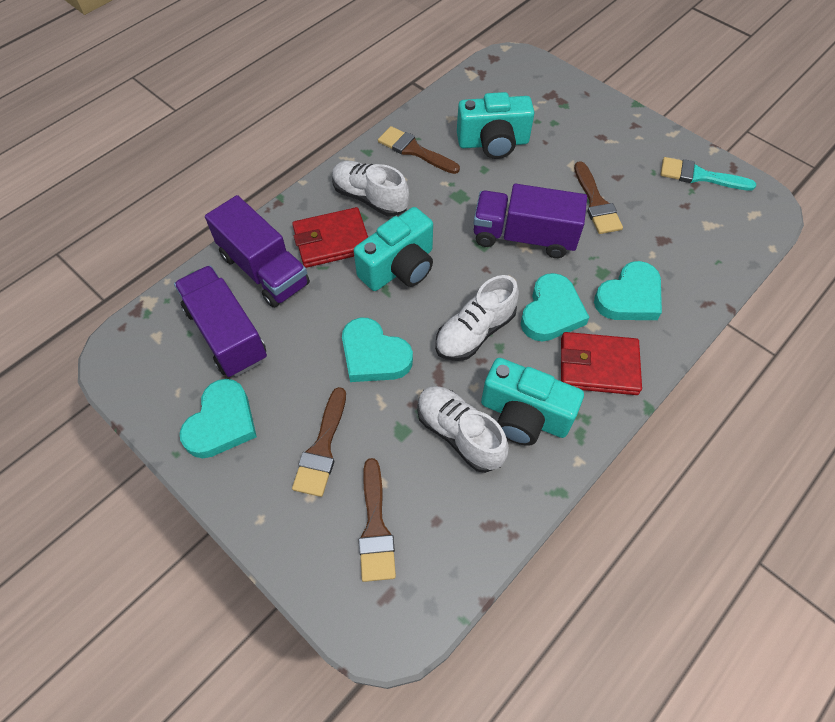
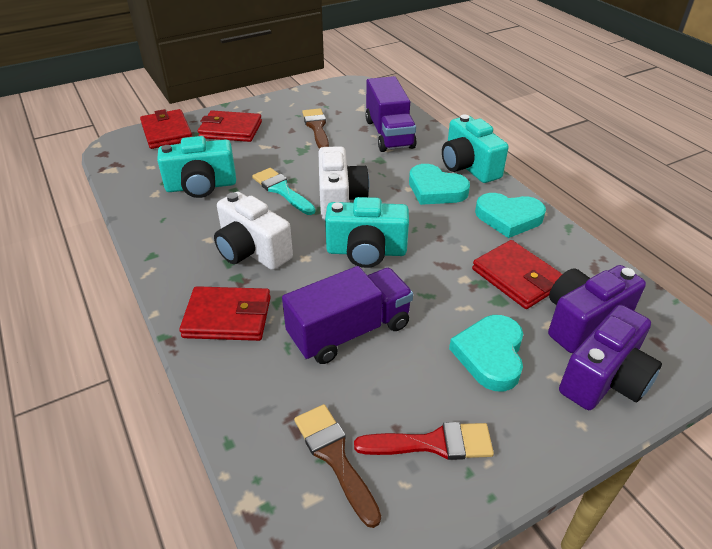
brown brush: 4 -> 2
purple camera: 0 -> 2
purple truck: 3 -> 2
red brush: 0 -> 1
red wallet: 2 -> 4
turquoise heart: 4 -> 3
white camera: 0 -> 2
white shoe: 3 -> 0

